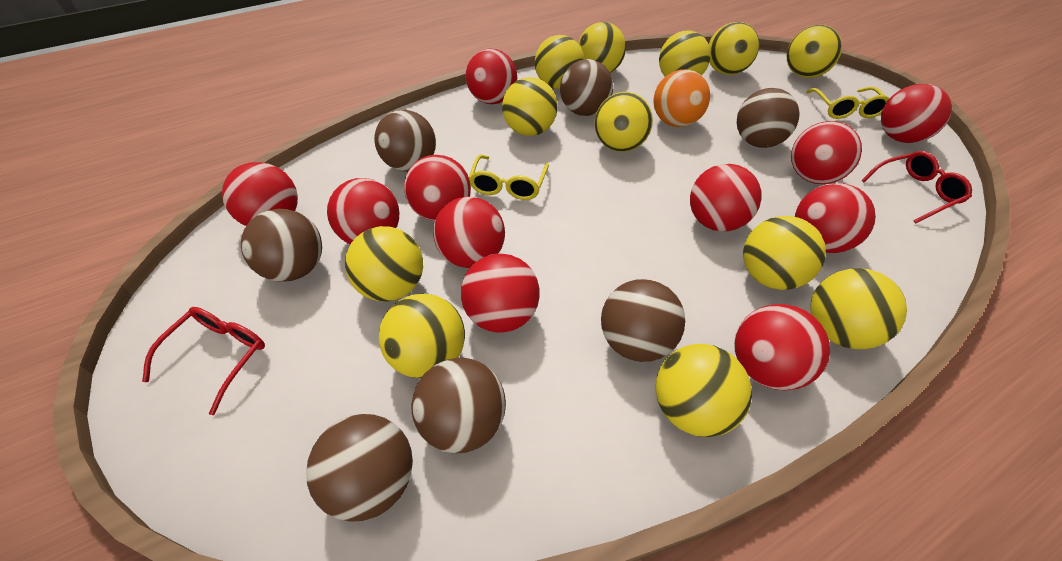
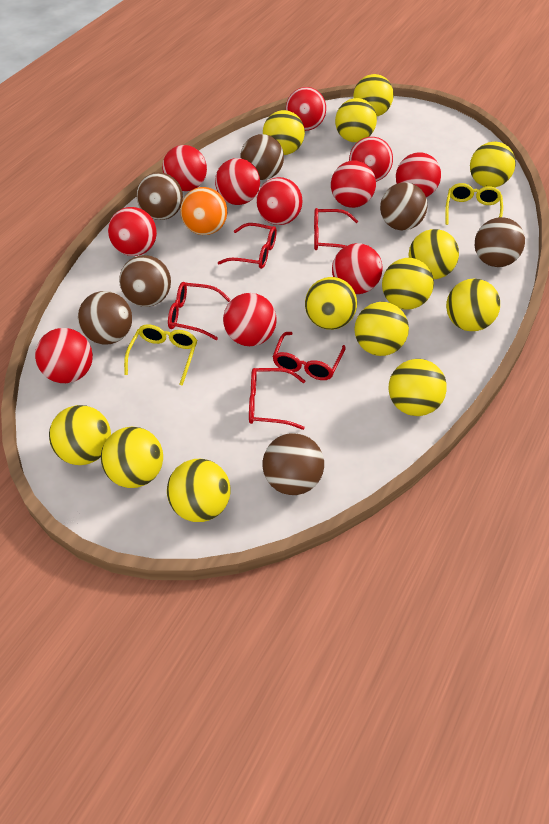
red glasses: 2 -> 5
yellow ball: 12 -> 13

